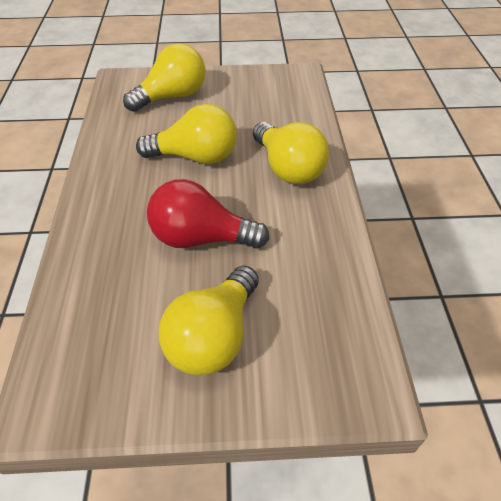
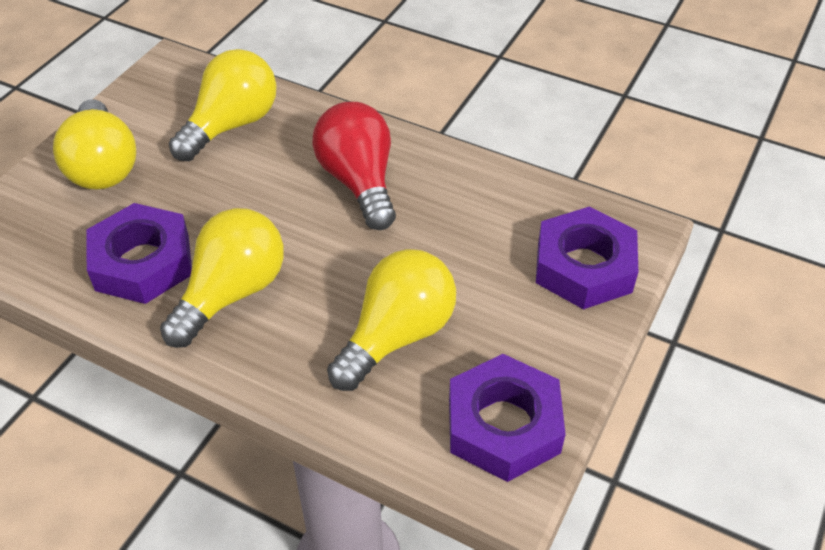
purple nut: 0 -> 3

